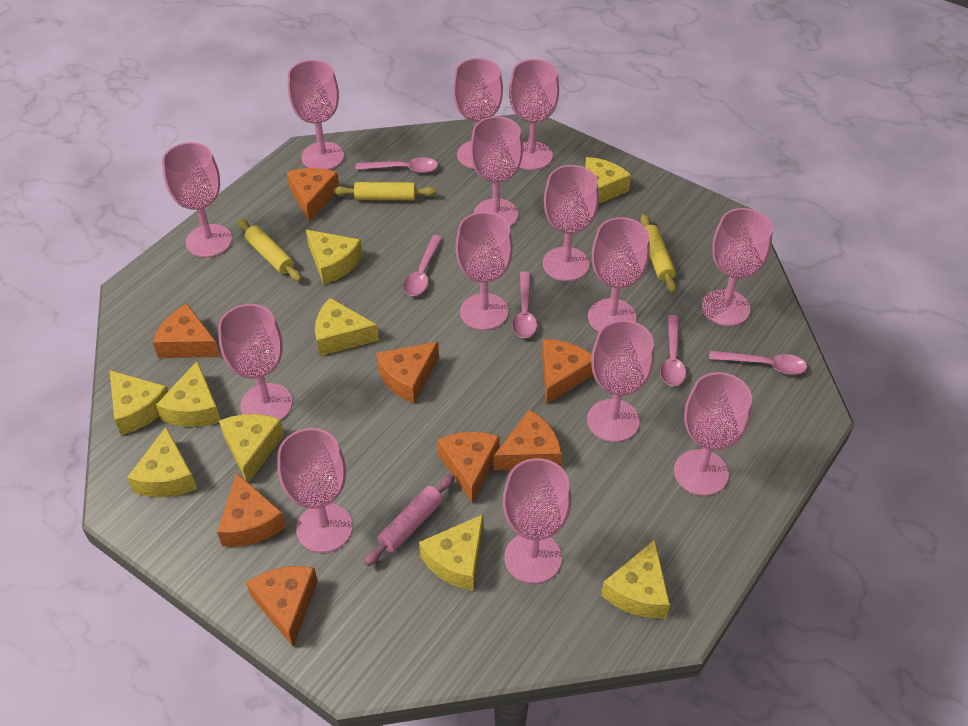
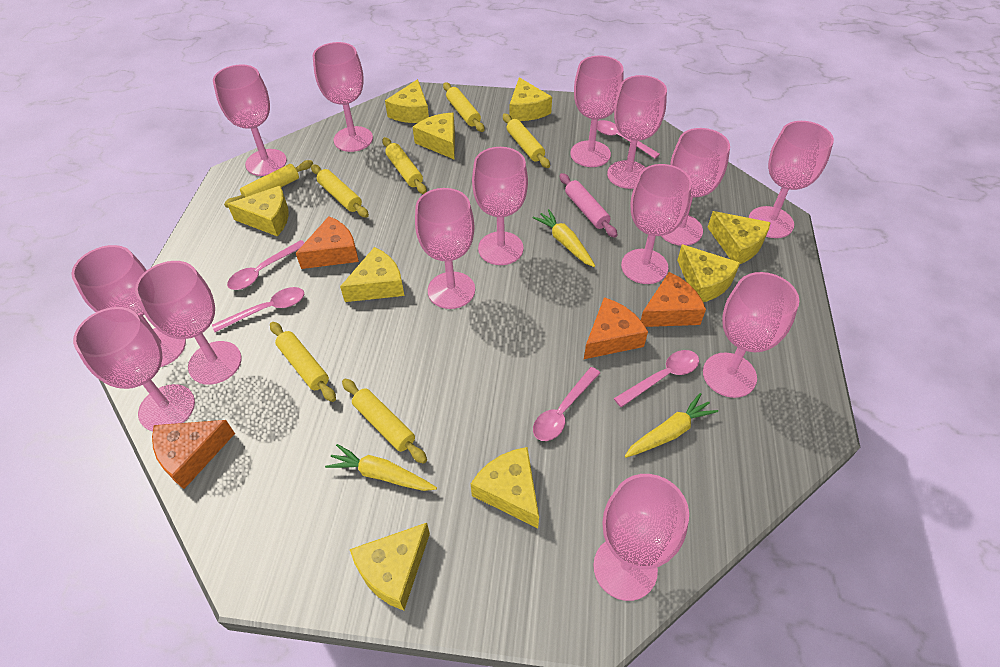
orange cheese: 8 -> 4
yellow carrot: 0 -> 3
yellow rolling pin: 3 -> 7

